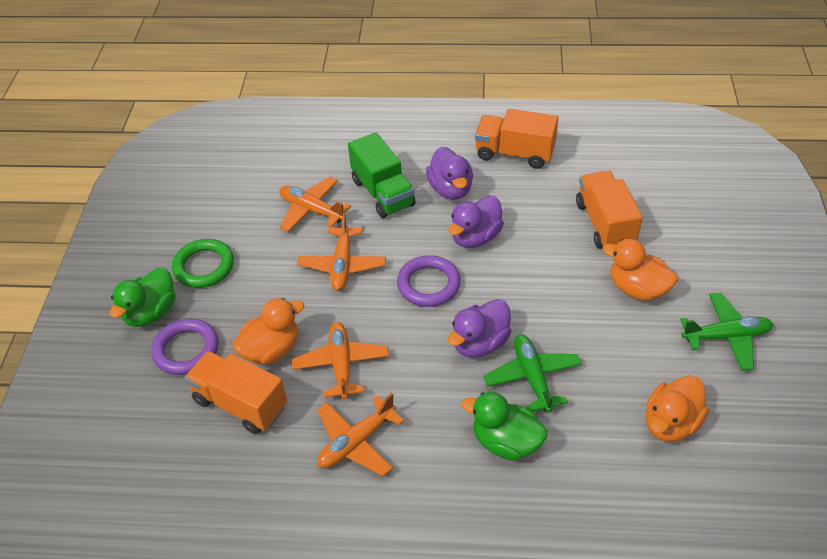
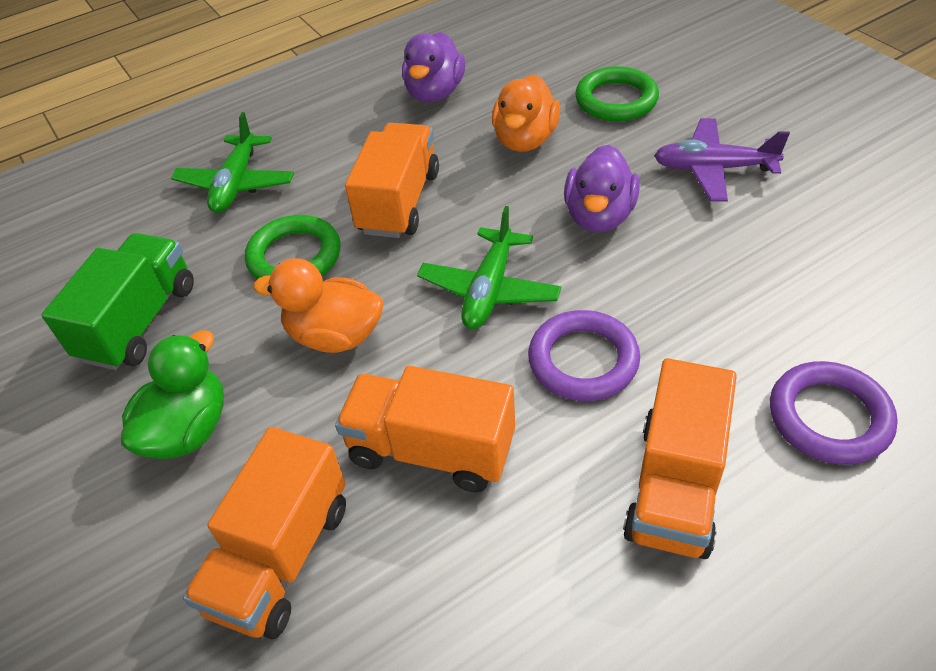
green duck: 2 -> 1
green ring: 1 -> 2
orange duck: 3 -> 2
orange plane: 4 -> 0
orange truck: 3 -> 4
purple duck: 3 -> 2
purple plane: 0 -> 1

